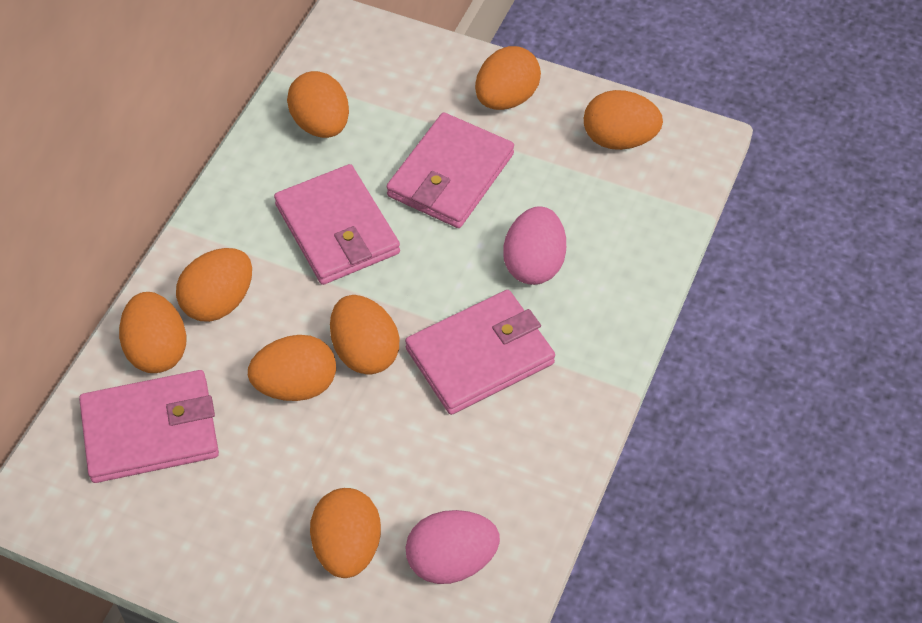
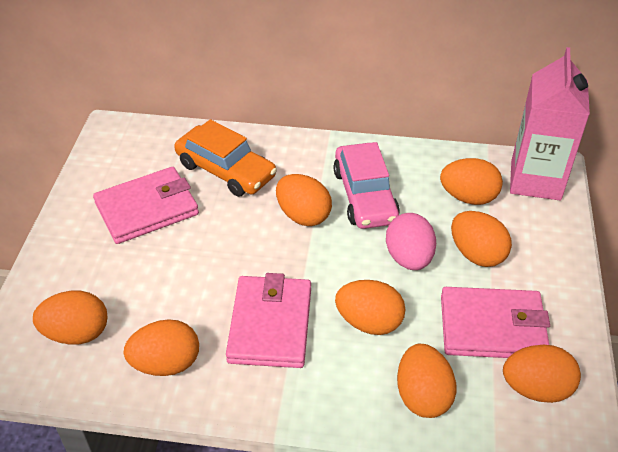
orange car: 0 -> 1
pink car: 0 -> 1
pink carton: 0 -> 1
pink egg: 2 -> 1
pink wallet: 4 -> 3

